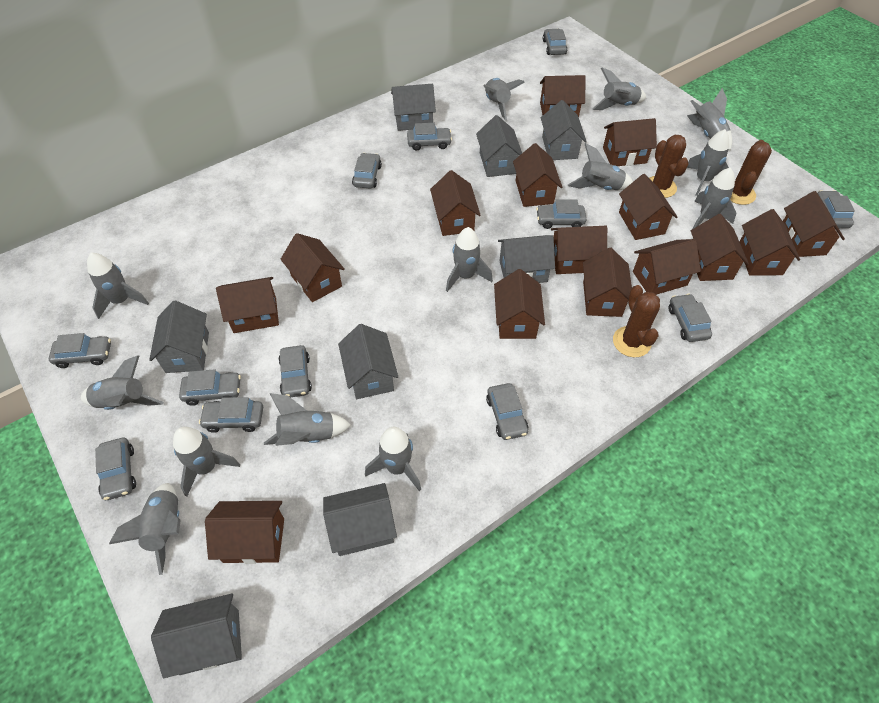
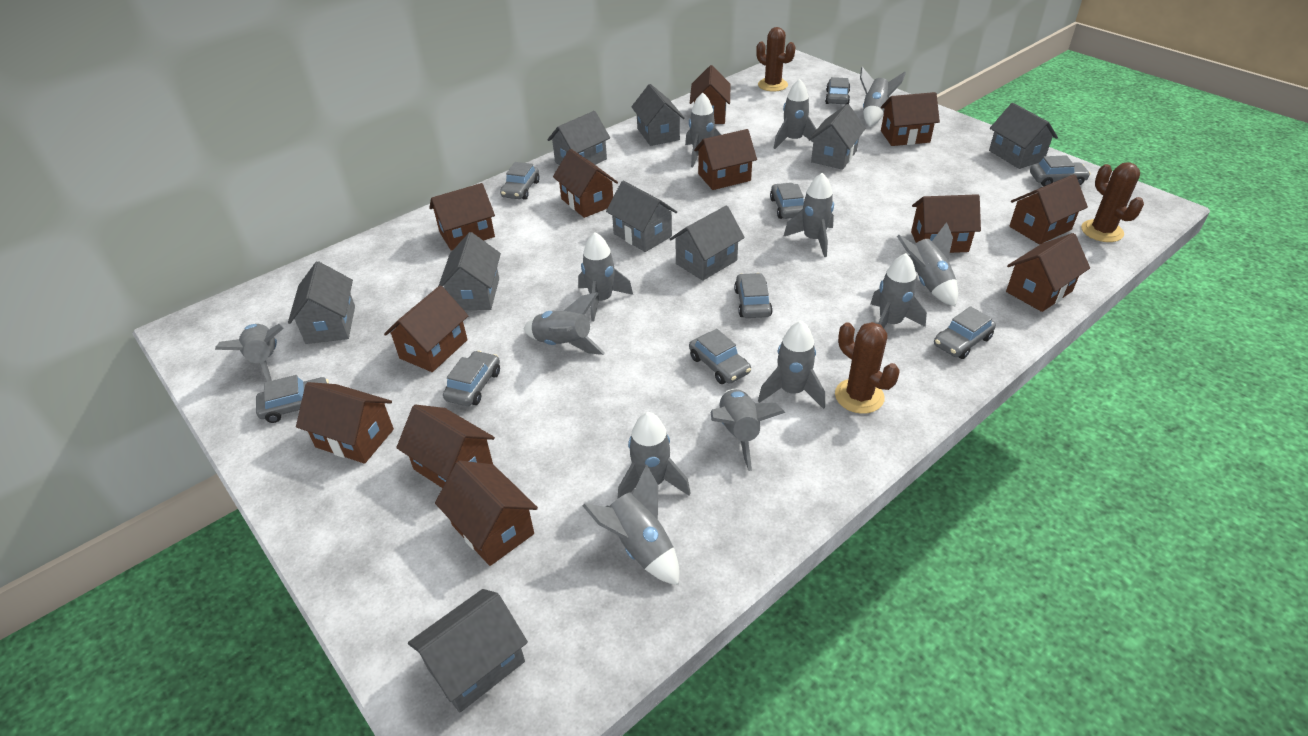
brown house: 15 -> 12
grey car: 12 -> 9
grey house: 8 -> 9

